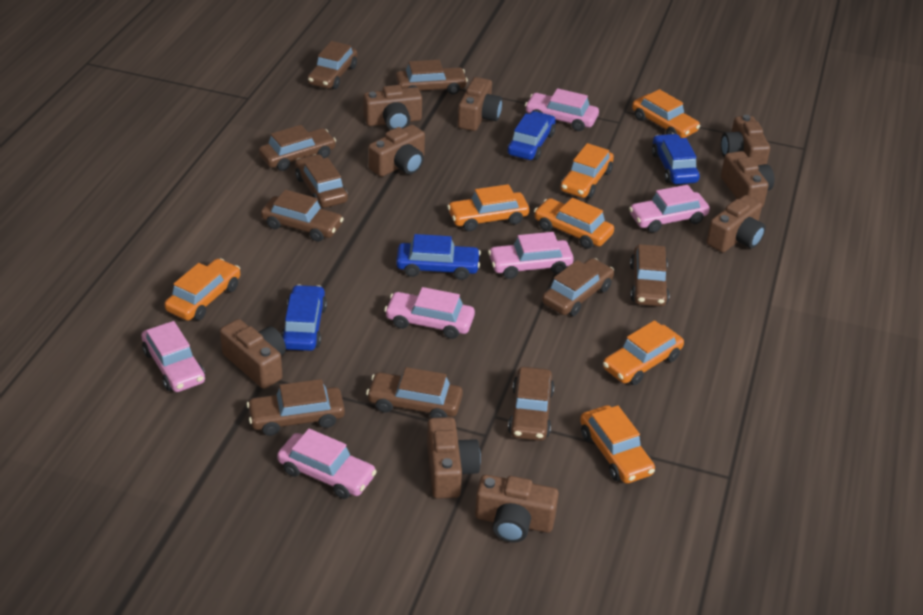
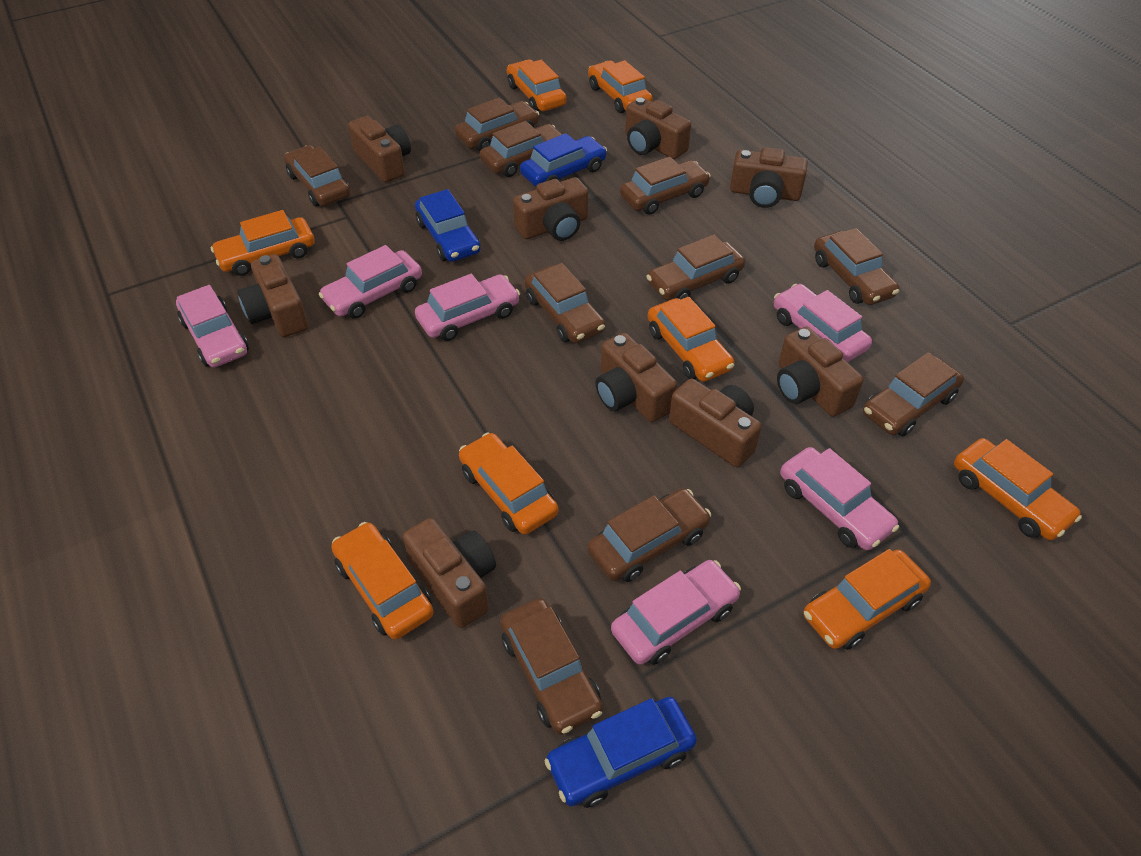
blue car: 4 -> 3
orange car: 7 -> 8

